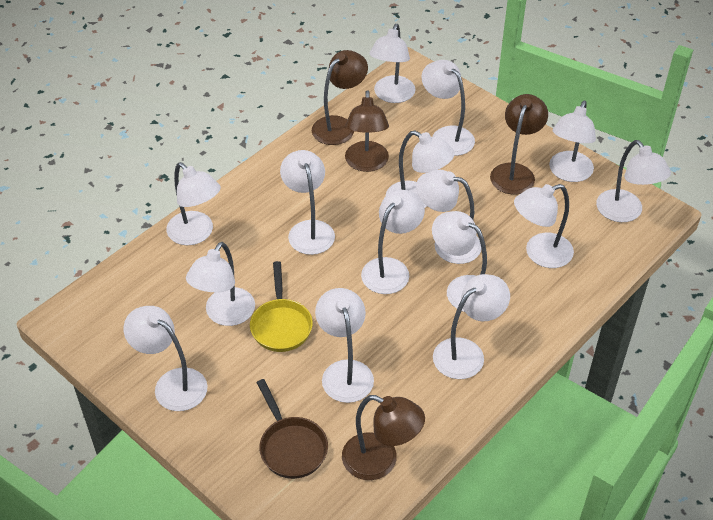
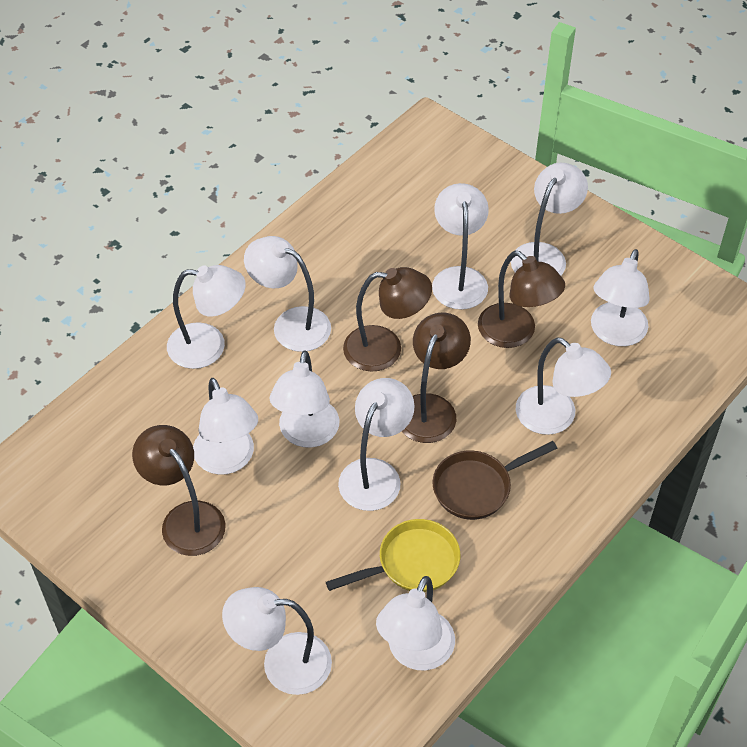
white lamp: 15 -> 11

